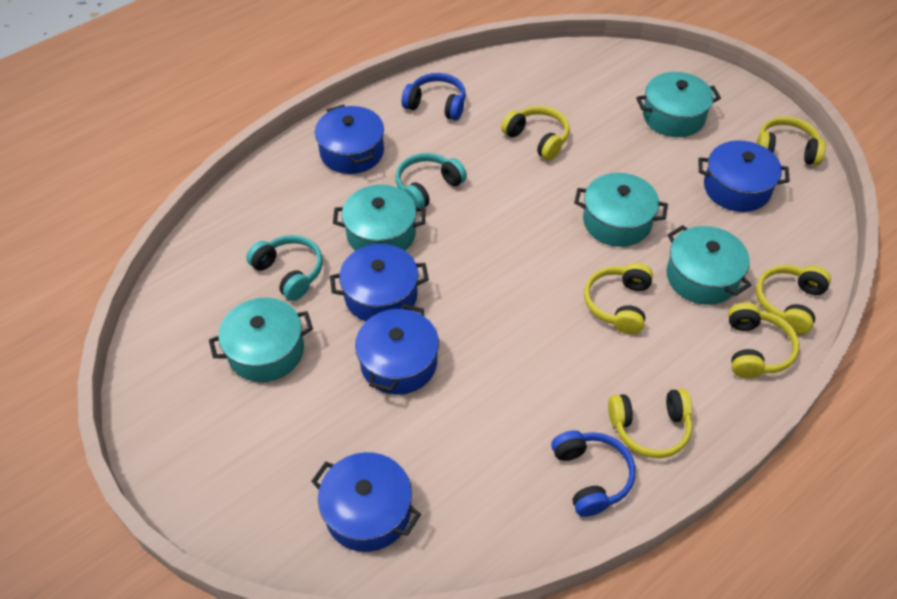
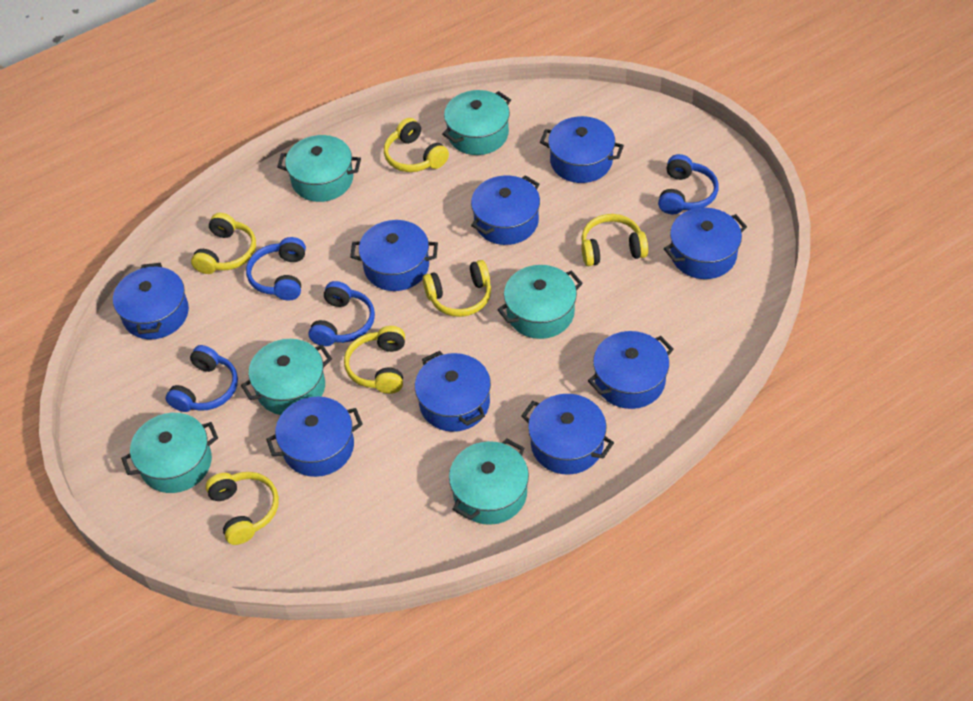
blue headphones: 2 -> 4
blue pot: 5 -> 9
turquoise headphones: 2 -> 0
turquoise pot: 5 -> 6

